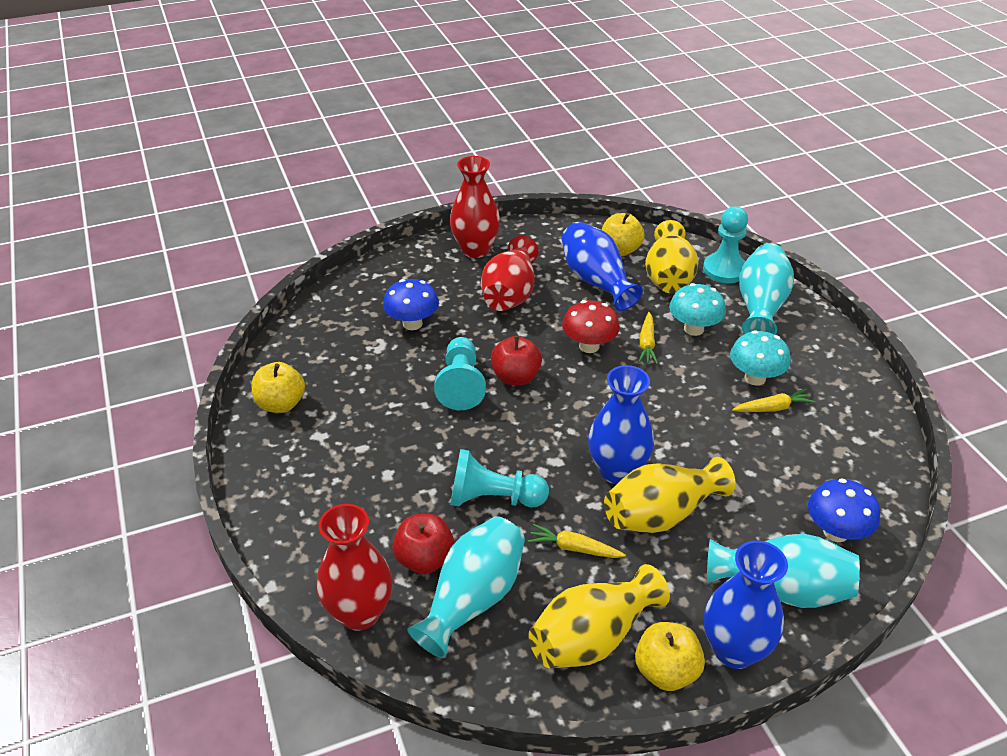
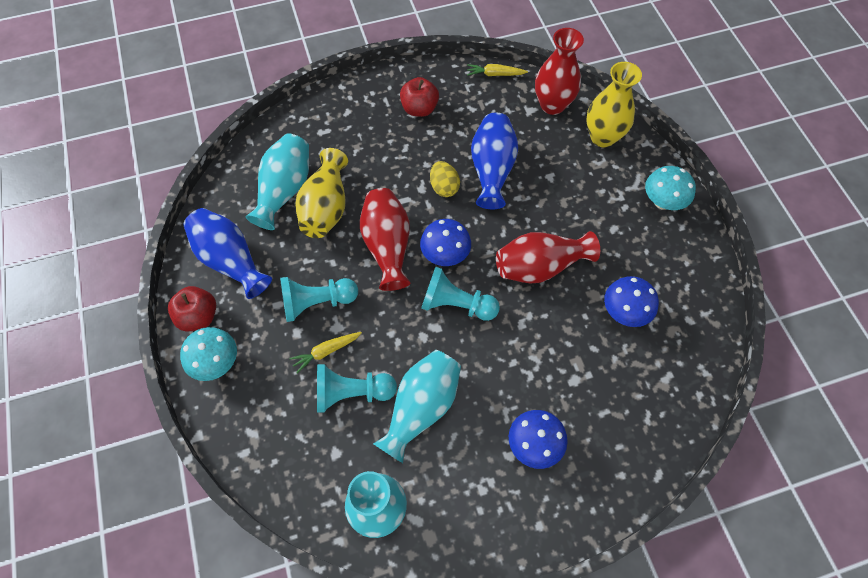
blue mushroom: 2 -> 3
blue vase: 3 -> 2
red mushroom: 1 -> 0
yellow apple: 3 -> 0
yellow carrot: 3 -> 2
yellow egg: 0 -> 1
yellow vase: 3 -> 2

